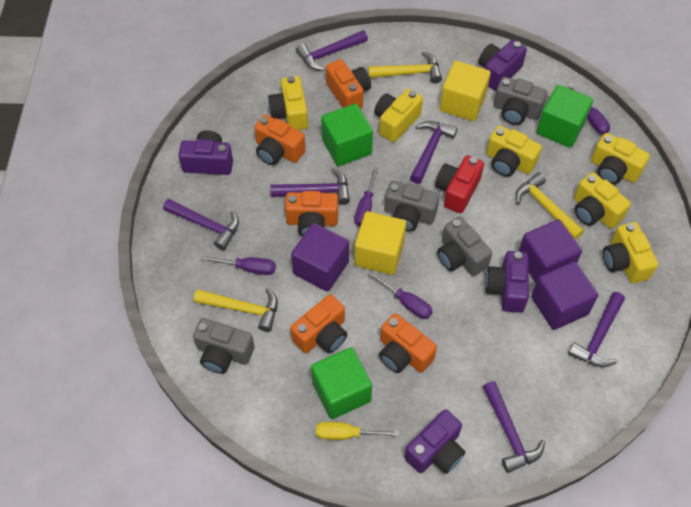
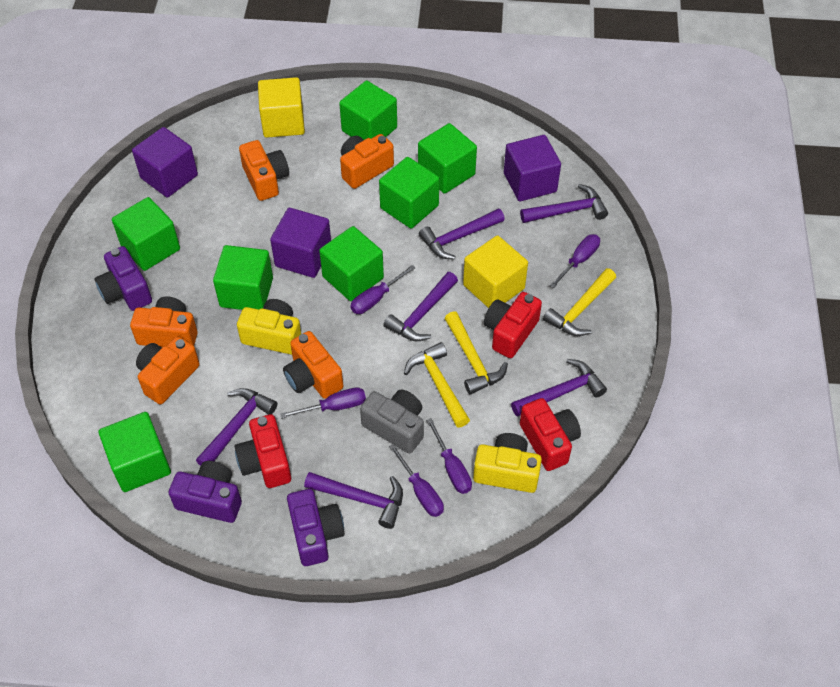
green cube: 3 -> 7
grey camera: 4 -> 1
purple camera: 4 -> 3
purple screwdriver: 4 -> 5
red camera: 1 -> 3
yellow camera: 6 -> 2
yellow screwdriver: 1 -> 0

